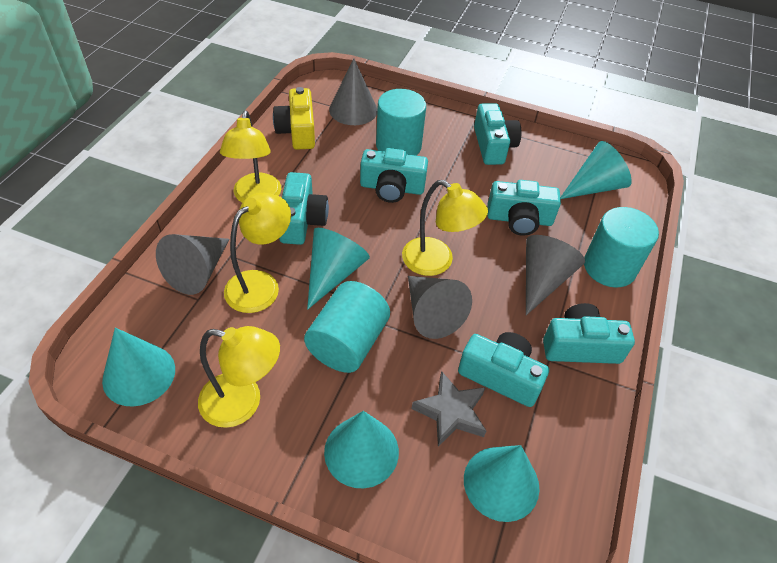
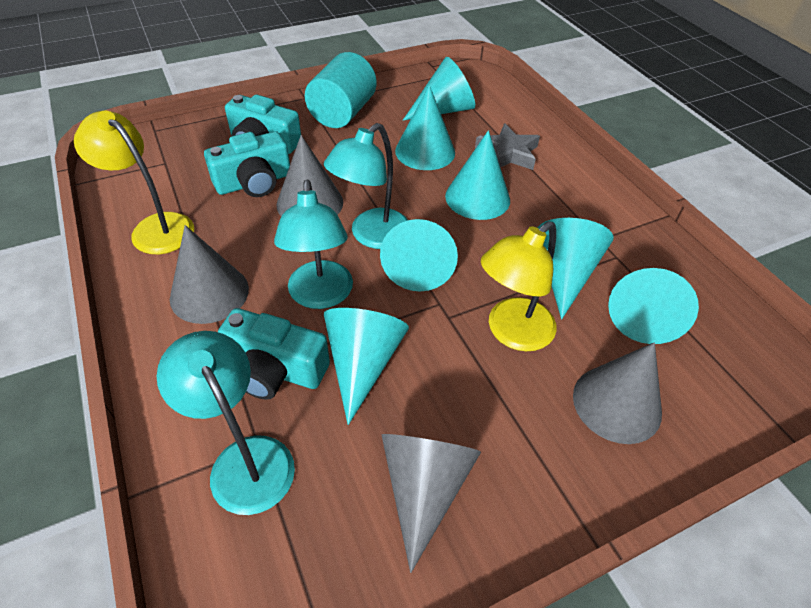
turquoise camera: 6 -> 3
turquoise cone: 5 -> 7
turquoise cylinder: 3 -> 1
turquoise lamp: 0 -> 3
yellow camera: 1 -> 0
yellow lamp: 4 -> 2

